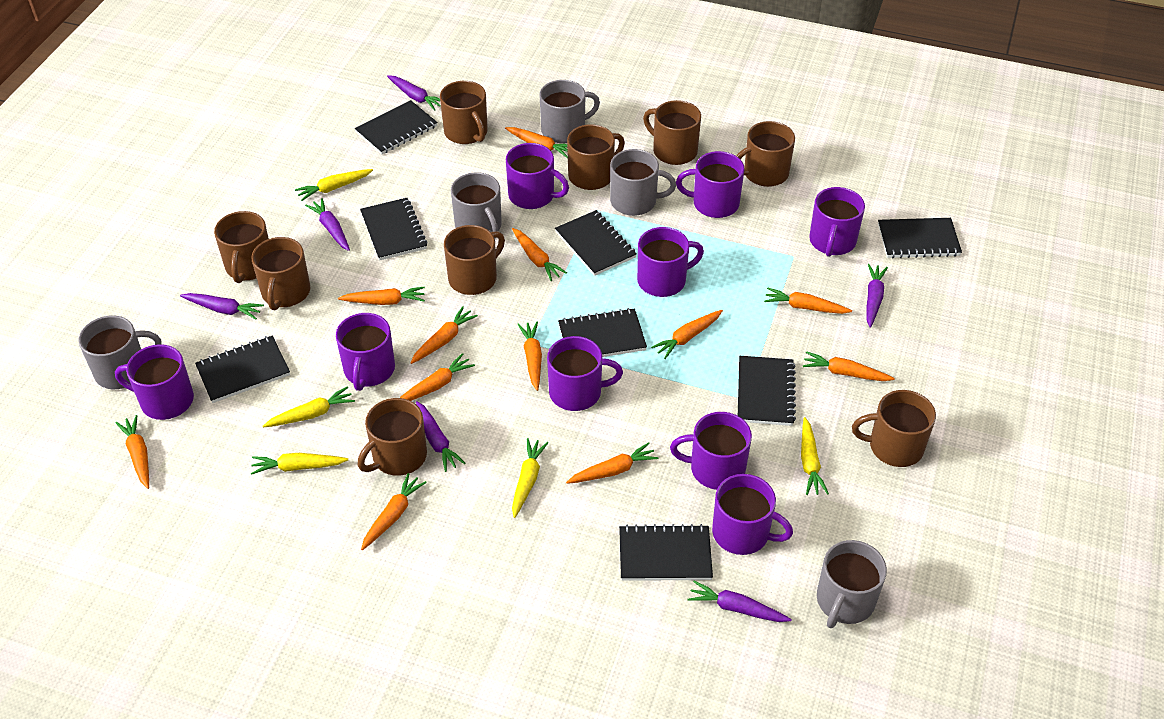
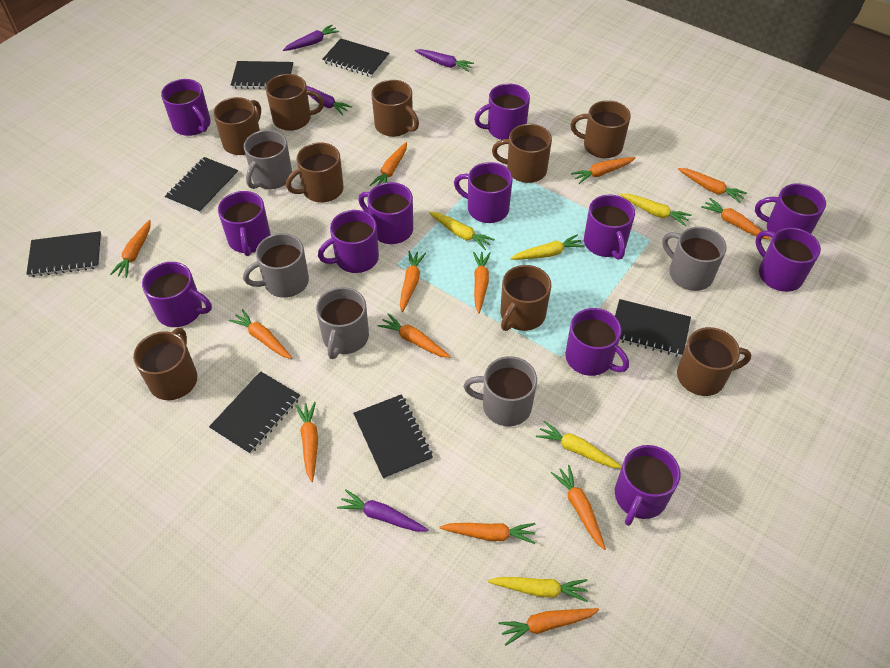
black notebook: 8 -> 7
orange carrot: 12 -> 13
purple carrot: 6 -> 4
purple mug: 9 -> 12

